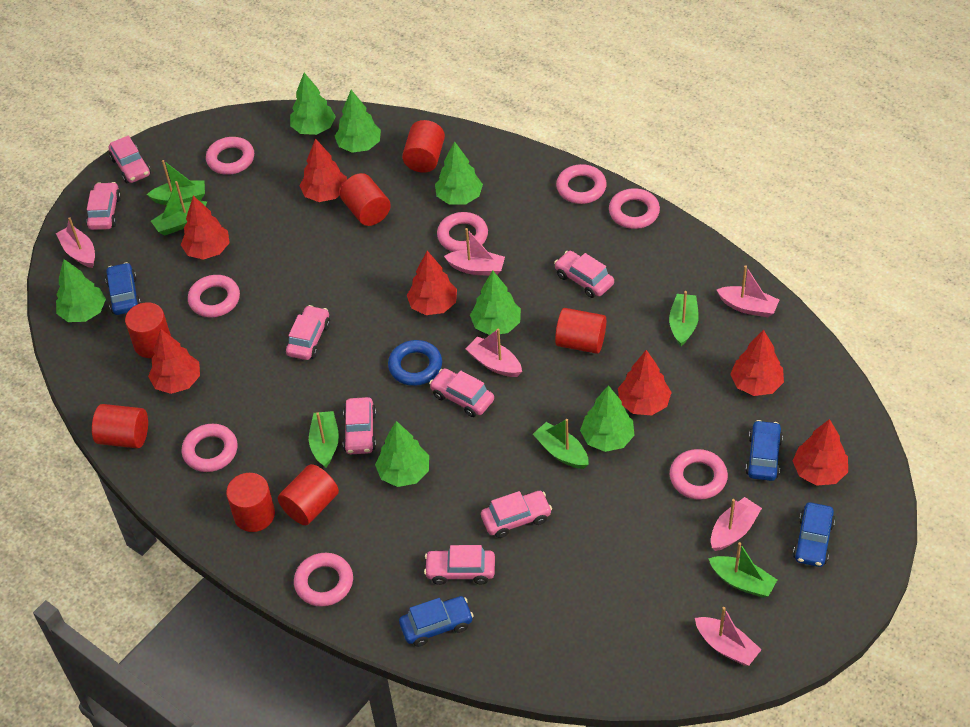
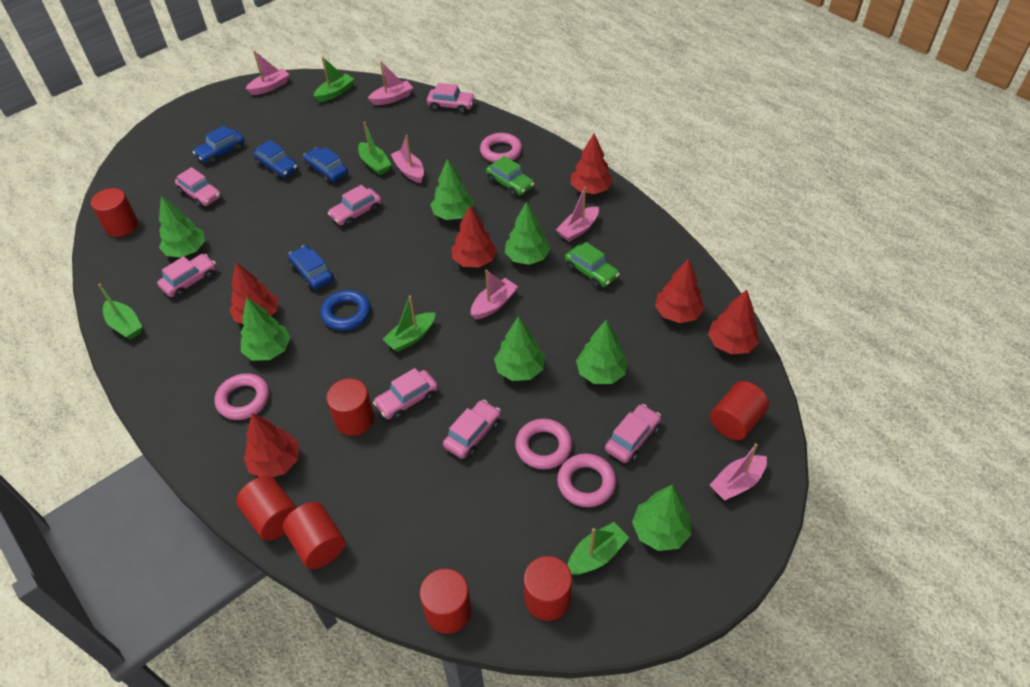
green boat: 6 -> 5
green car: 0 -> 2
pink car: 8 -> 7
pink ring: 8 -> 4
red tree: 7 -> 6

